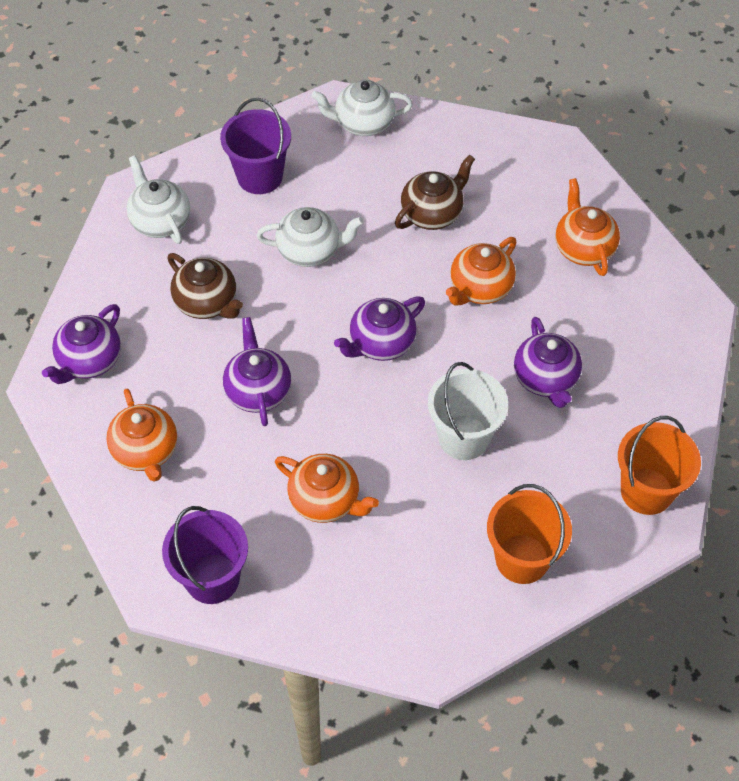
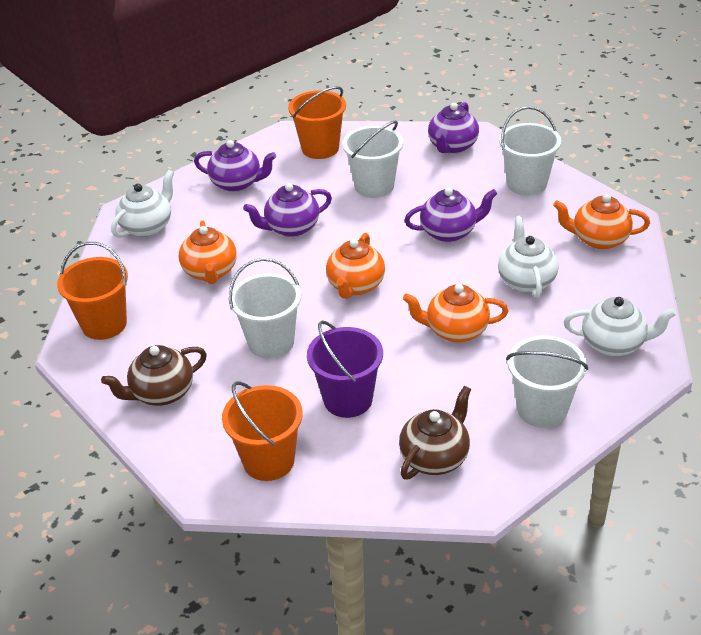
orange bucket: 2 -> 3
purple bucket: 2 -> 1
white bucket: 1 -> 4

